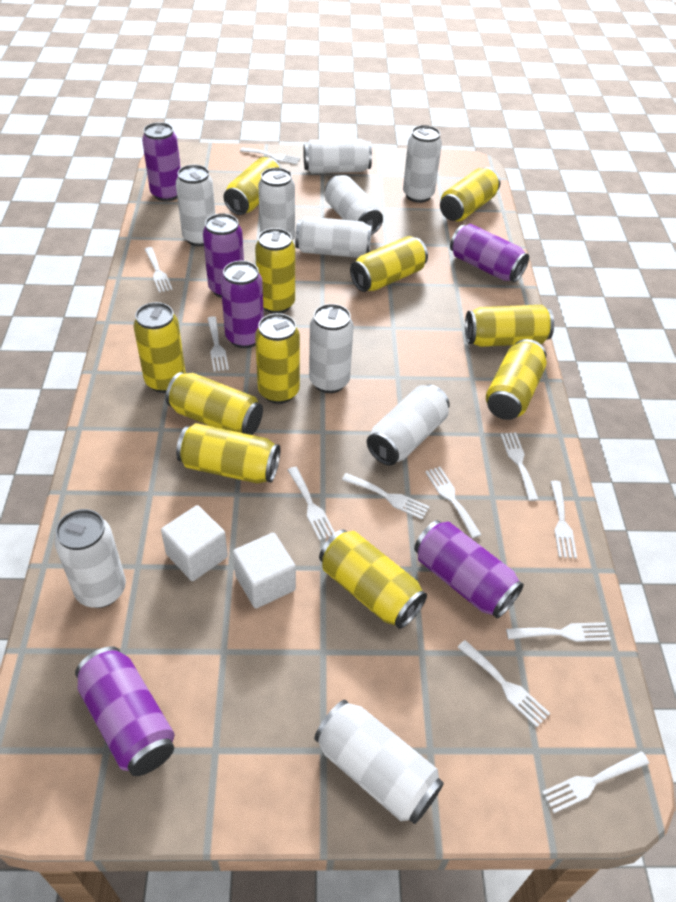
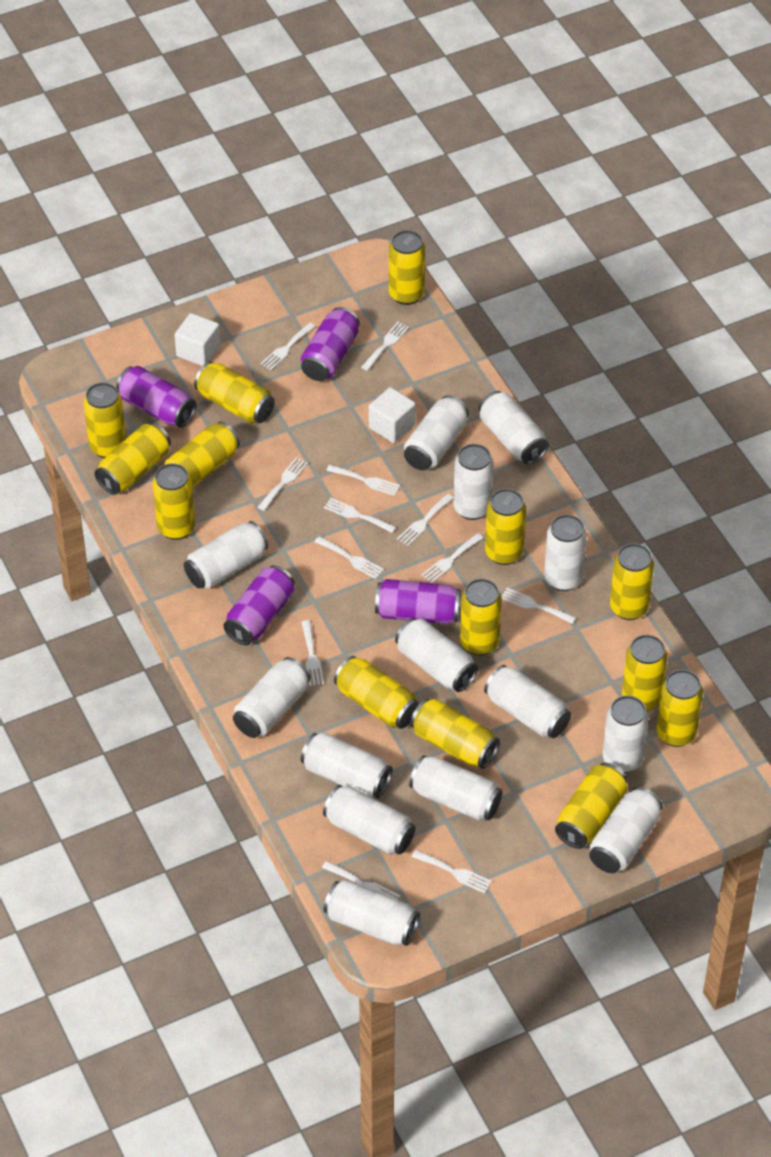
purple can: 6 -> 4
white can: 10 -> 14
white fork: 11 -> 12
yellow can: 11 -> 14

